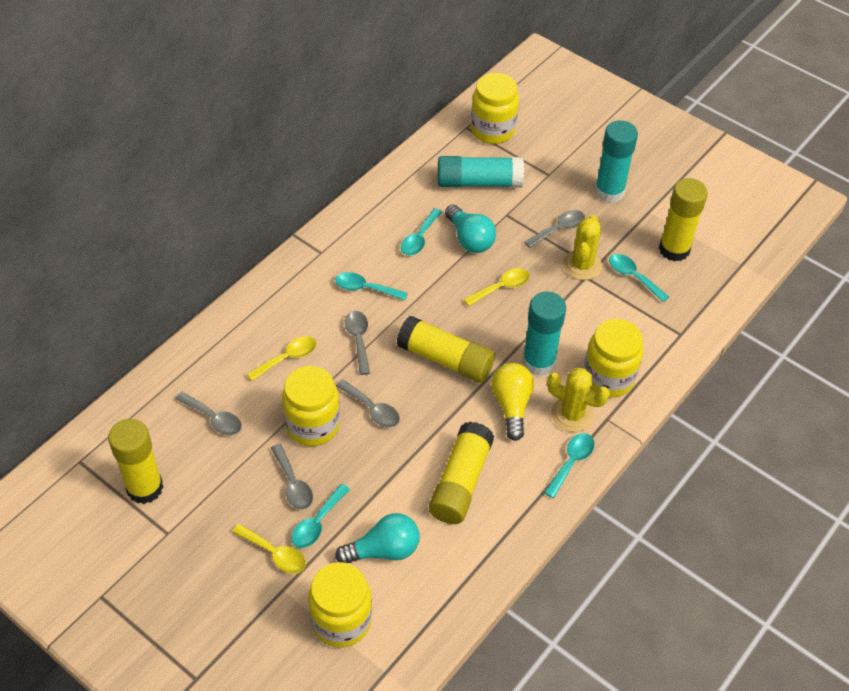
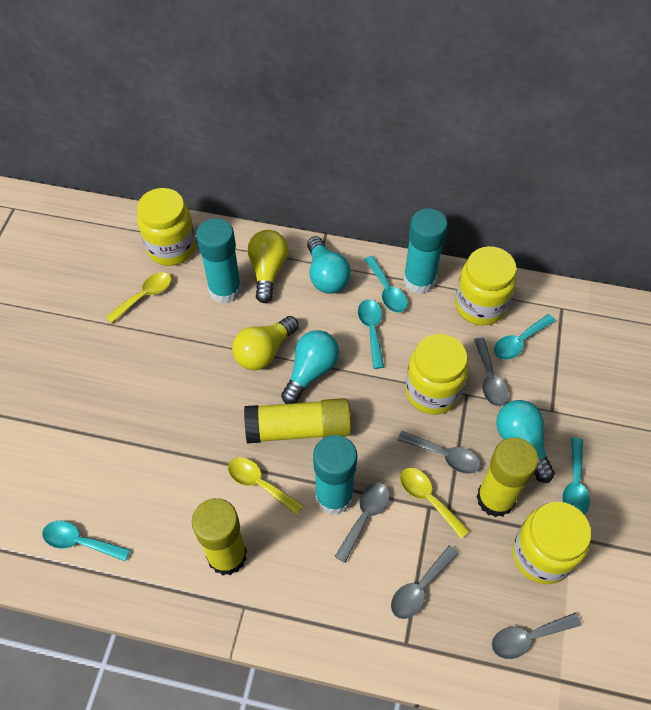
turquoise light bulb: 2 -> 3
yellow cactus: 2 -> 0
yellow glue stick: 4 -> 3
yellow light bulb: 1 -> 2

